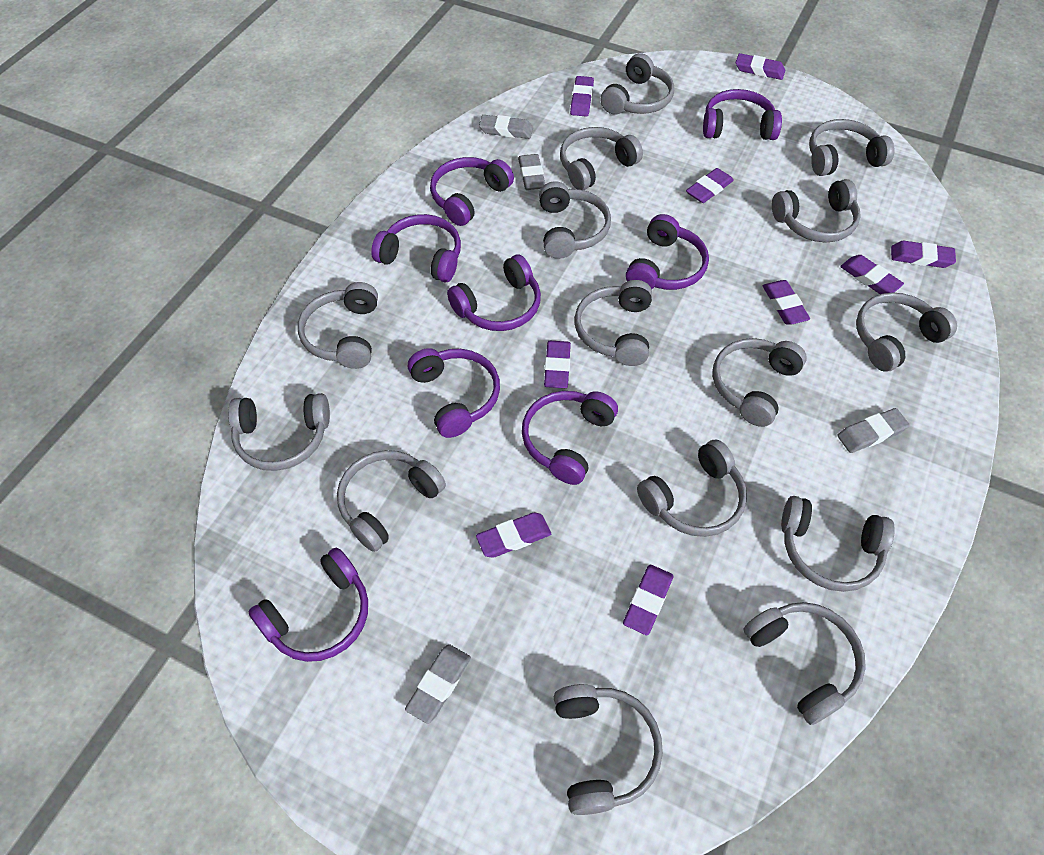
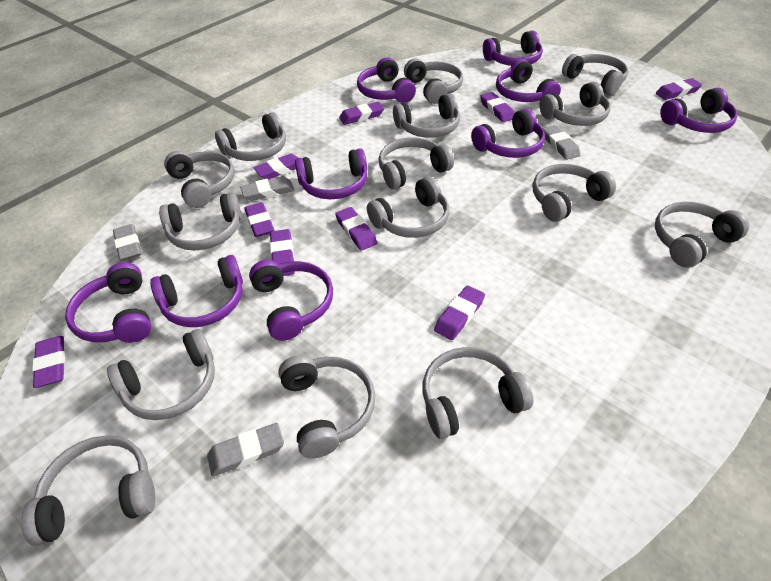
purple headphones: 8 -> 9

